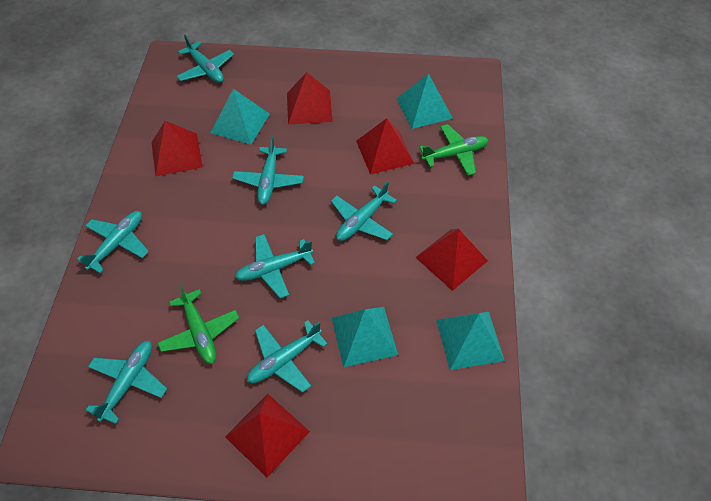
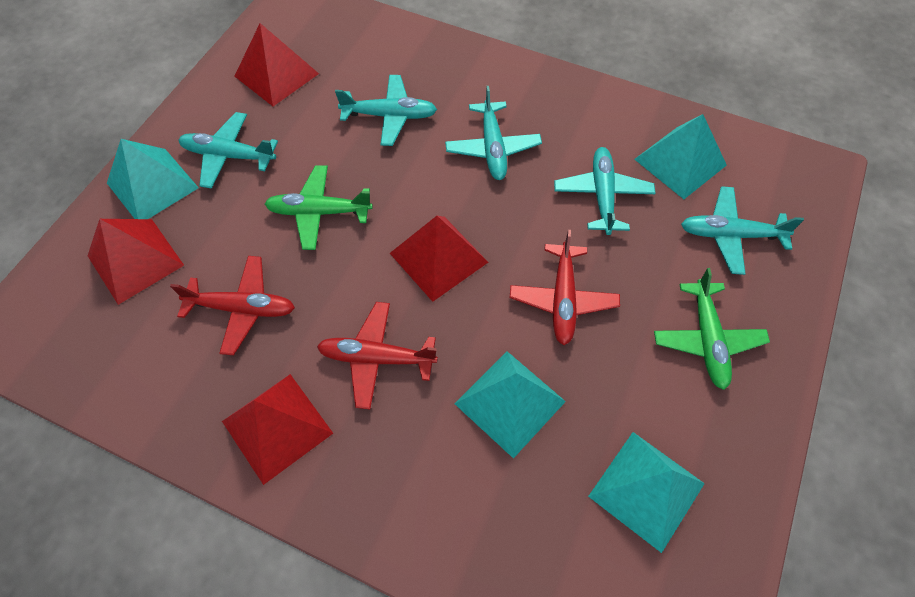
red plane: 0 -> 3
red pyramid: 5 -> 4
turquoise plane: 7 -> 5

